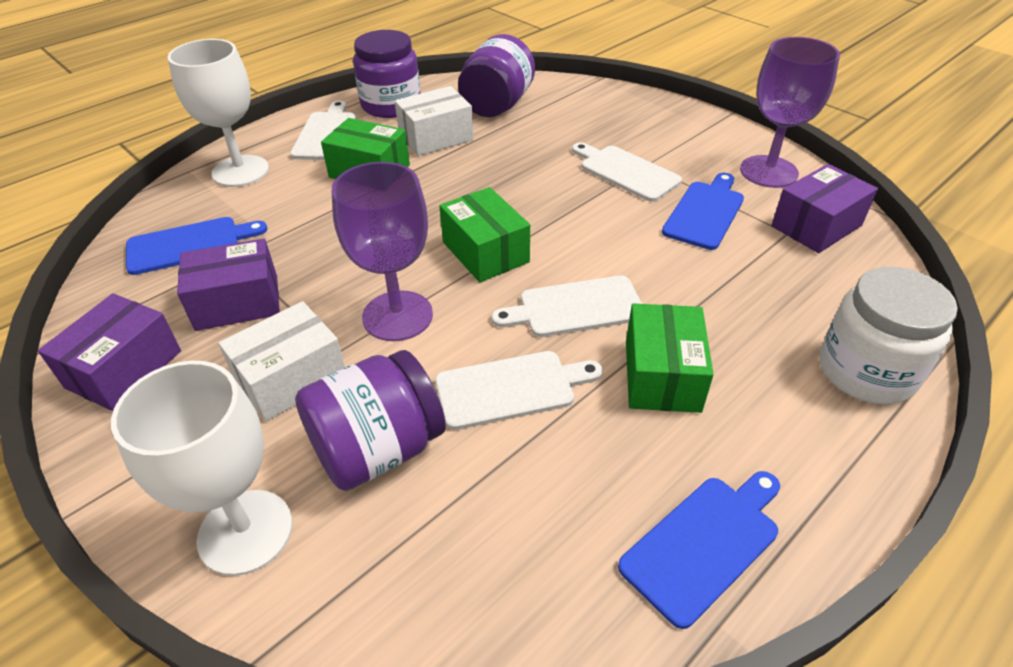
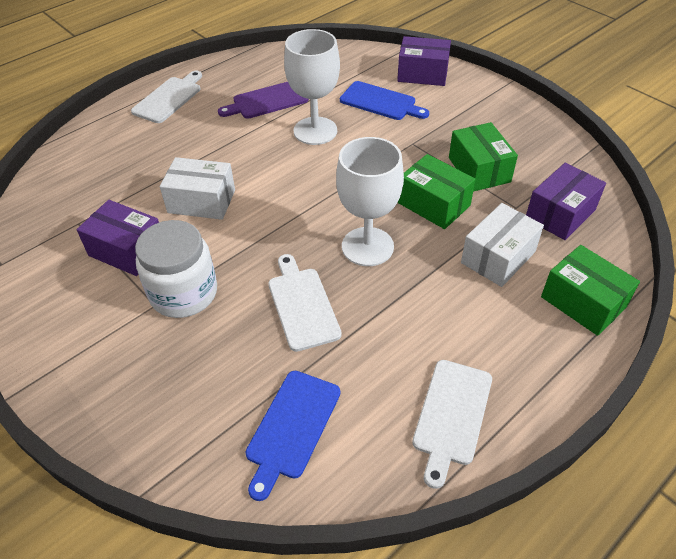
blue cutting board: 3 -> 2
purple cutting board: 0 -> 1
purple goblet: 2 -> 0
purple jar: 3 -> 0
white cutting board: 4 -> 3

